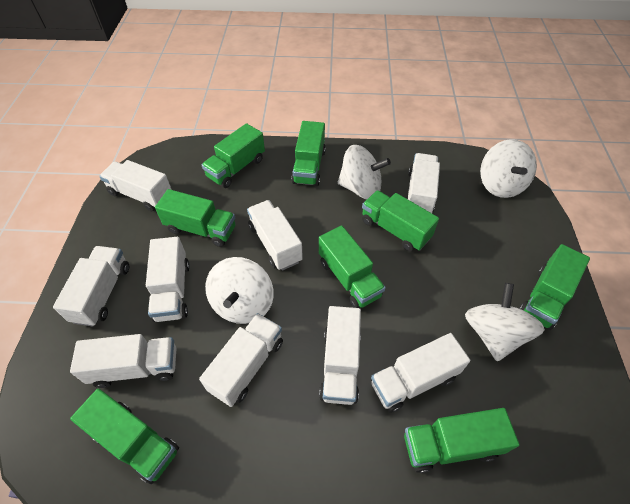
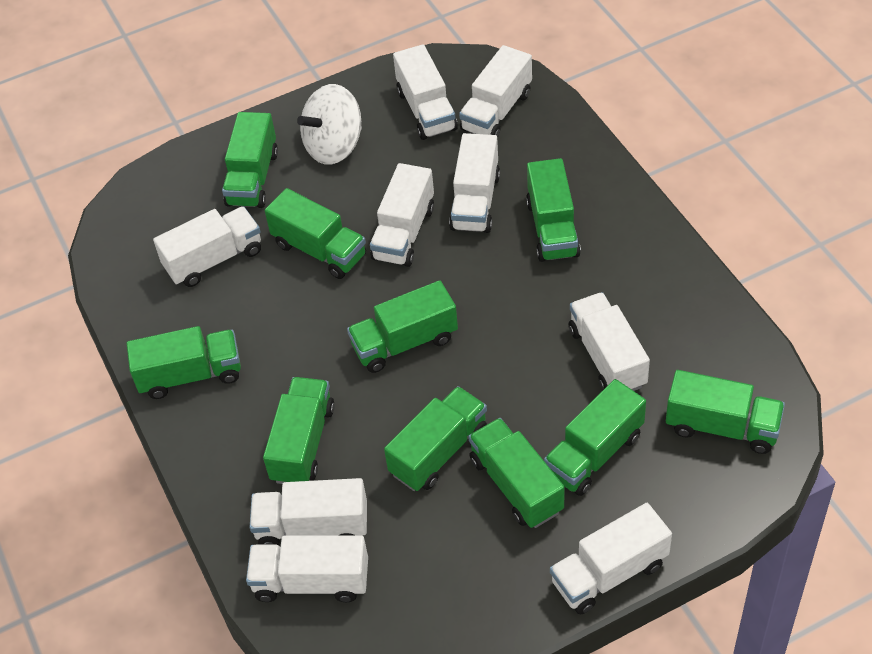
green truck: 8 -> 10
white spinning top: 4 -> 1

